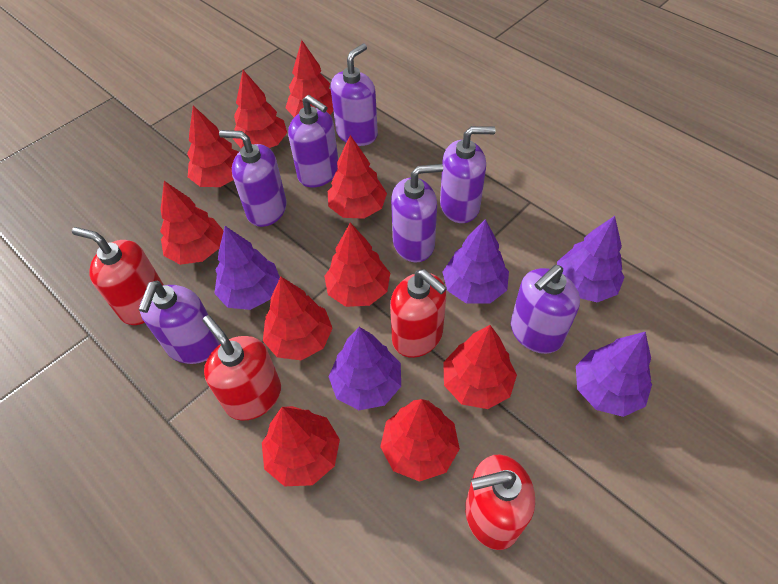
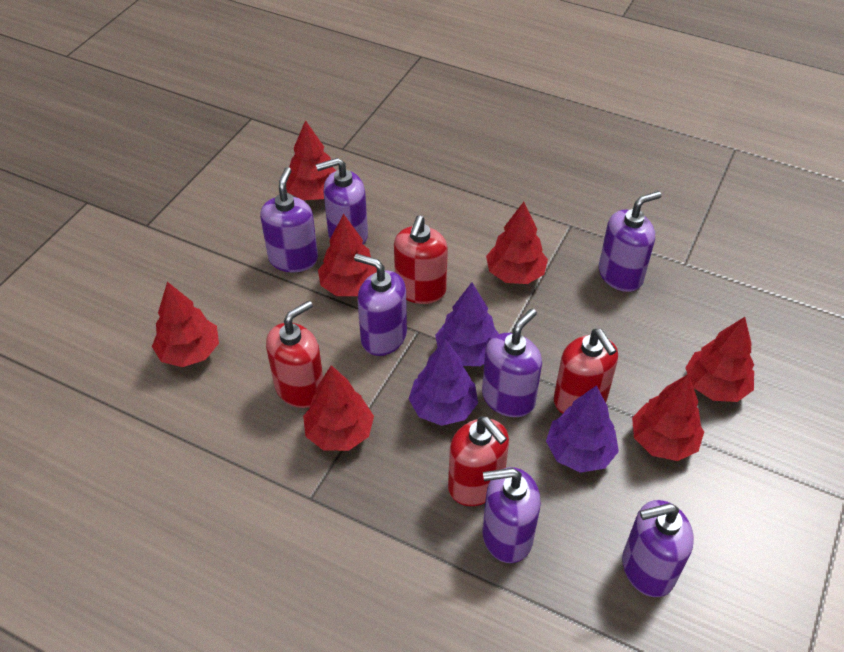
purple tree: 5 -> 3
red tree: 10 -> 7

